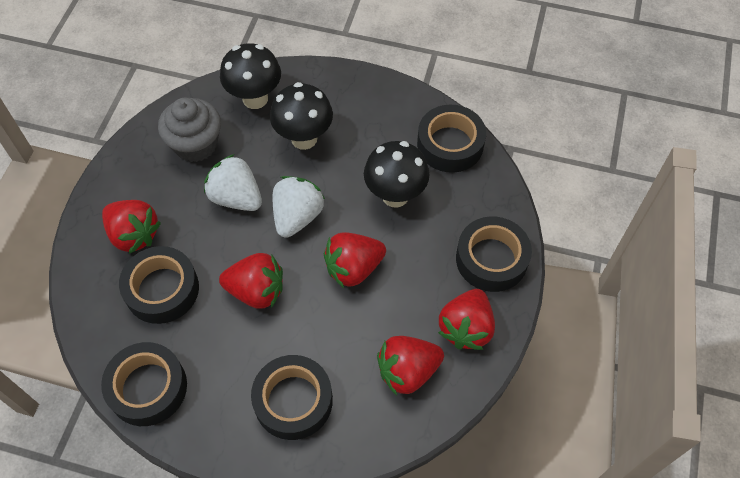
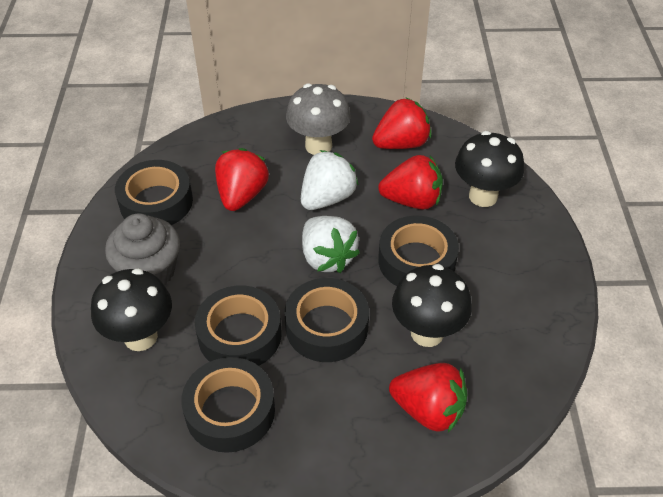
grey mushroom: 0 -> 1
red strawberry: 5 -> 4

